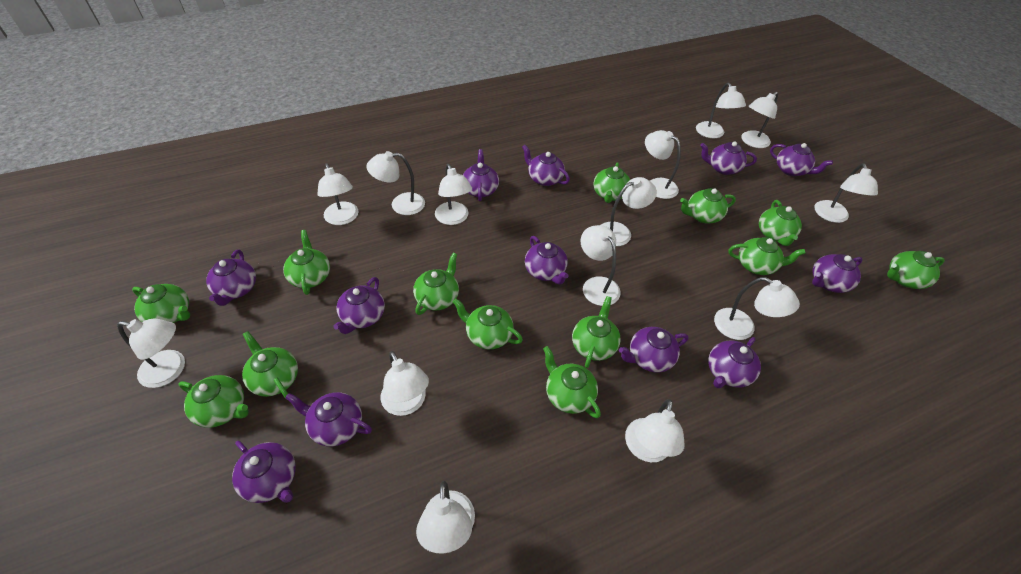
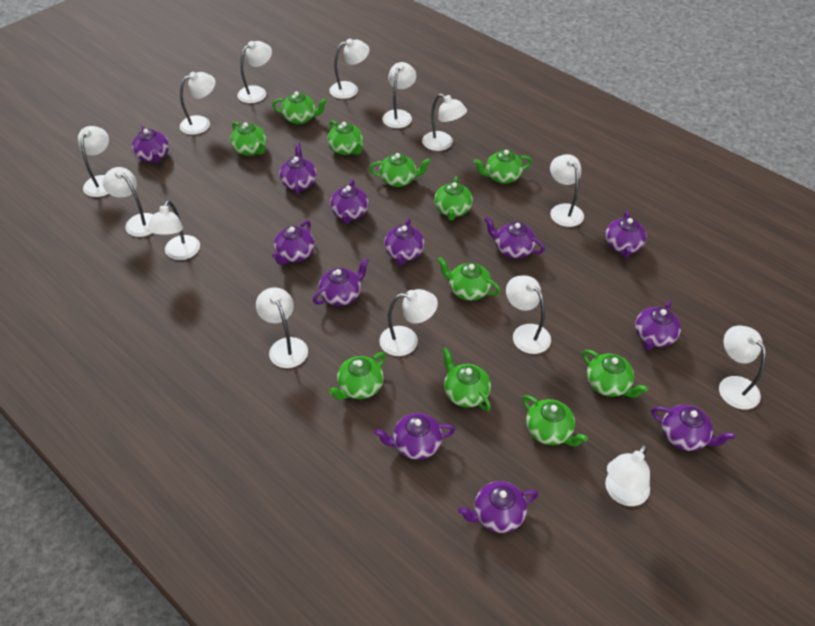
green teapot: 13 -> 11

